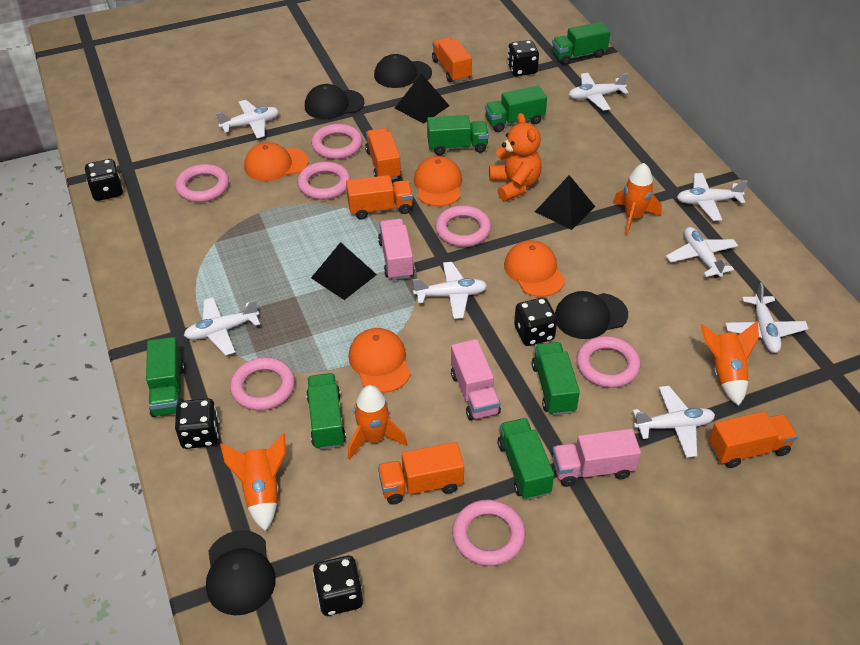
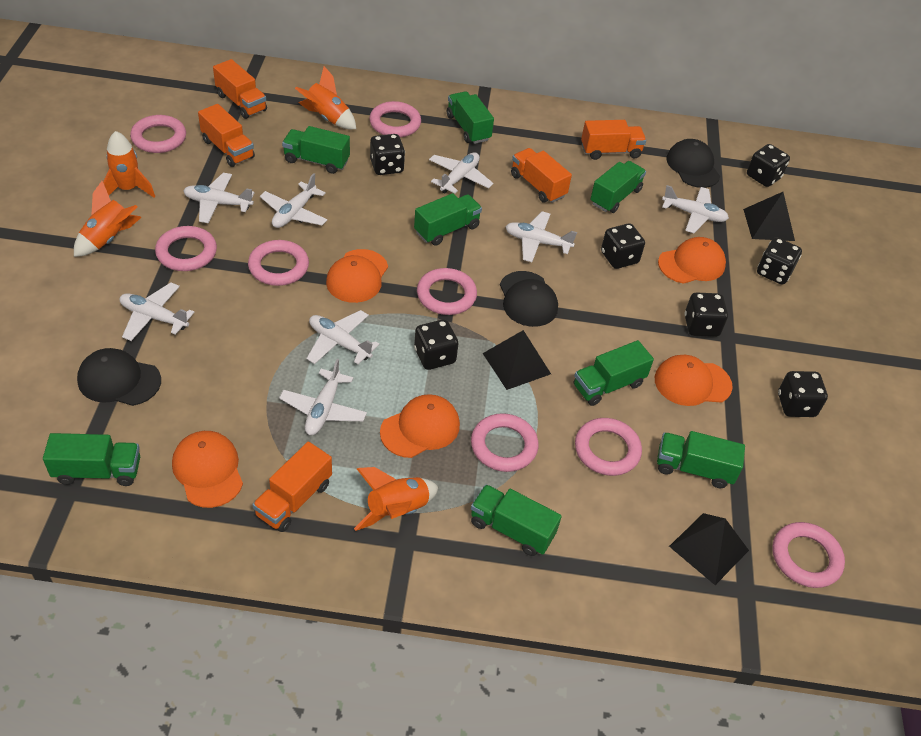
black cap: 4 -> 3
black dice: 5 -> 7
green truck: 7 -> 8
orange cap: 4 -> 5
orange teddy bear: 1 -> 0
pink ring: 7 -> 8
pink truck: 3 -> 0

